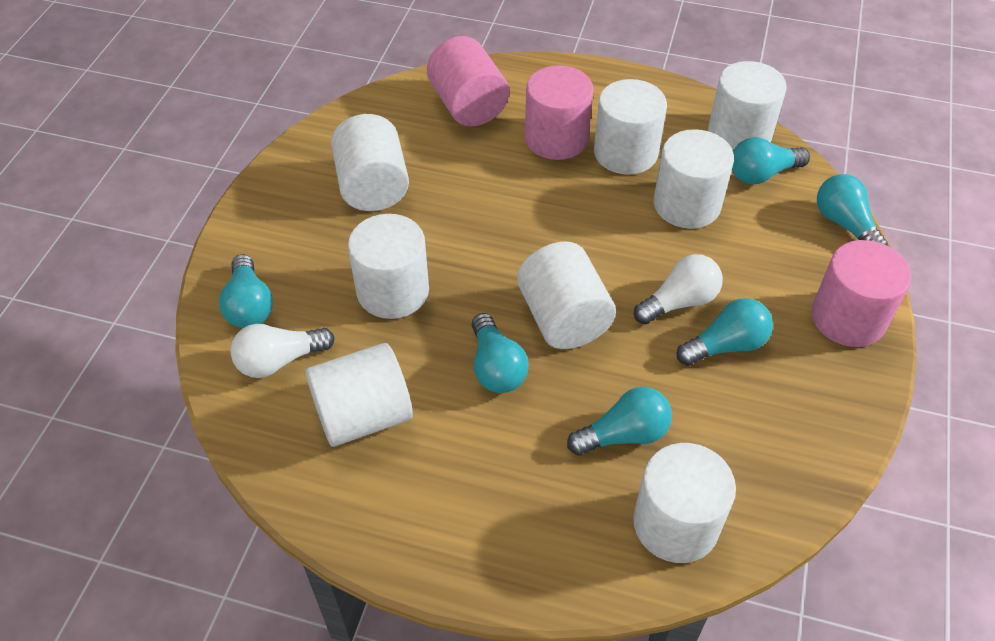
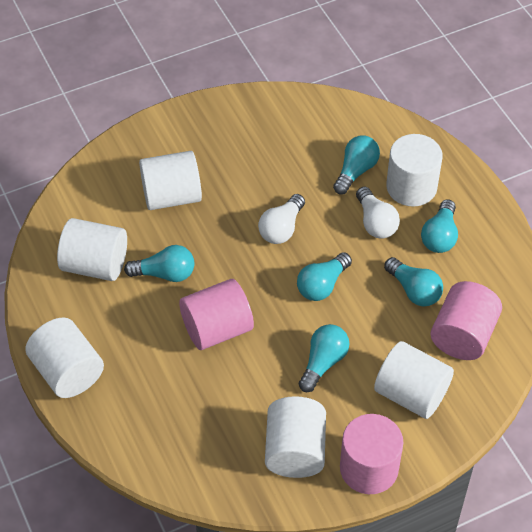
white cylinder: 8 -> 6

